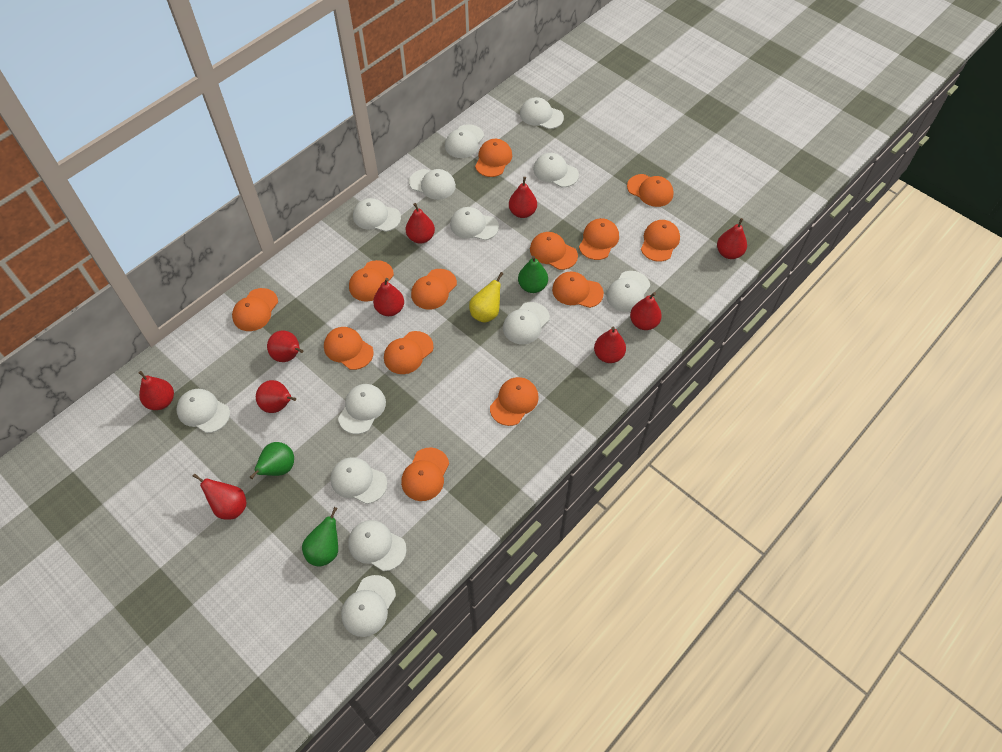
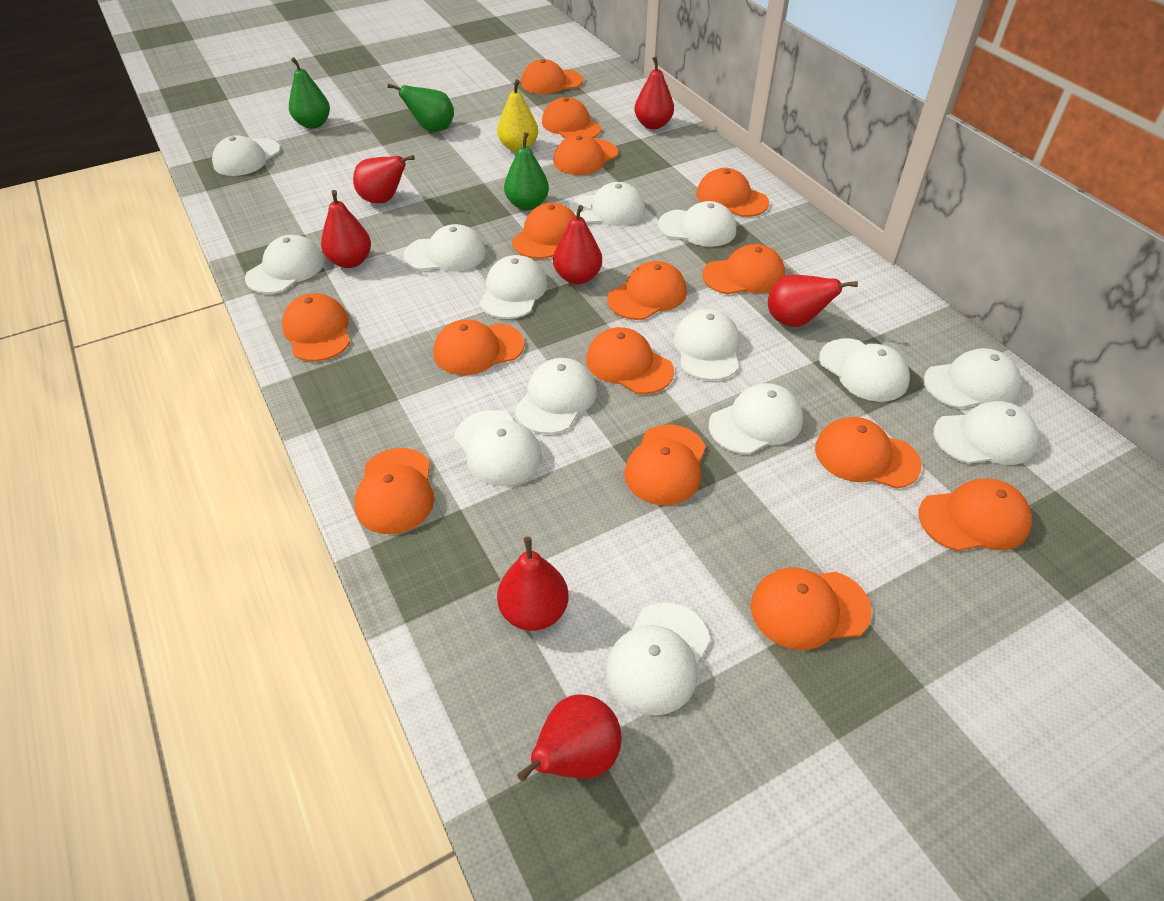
orange cap: 13 -> 15
red pear: 10 -> 7
white cap: 13 -> 14

